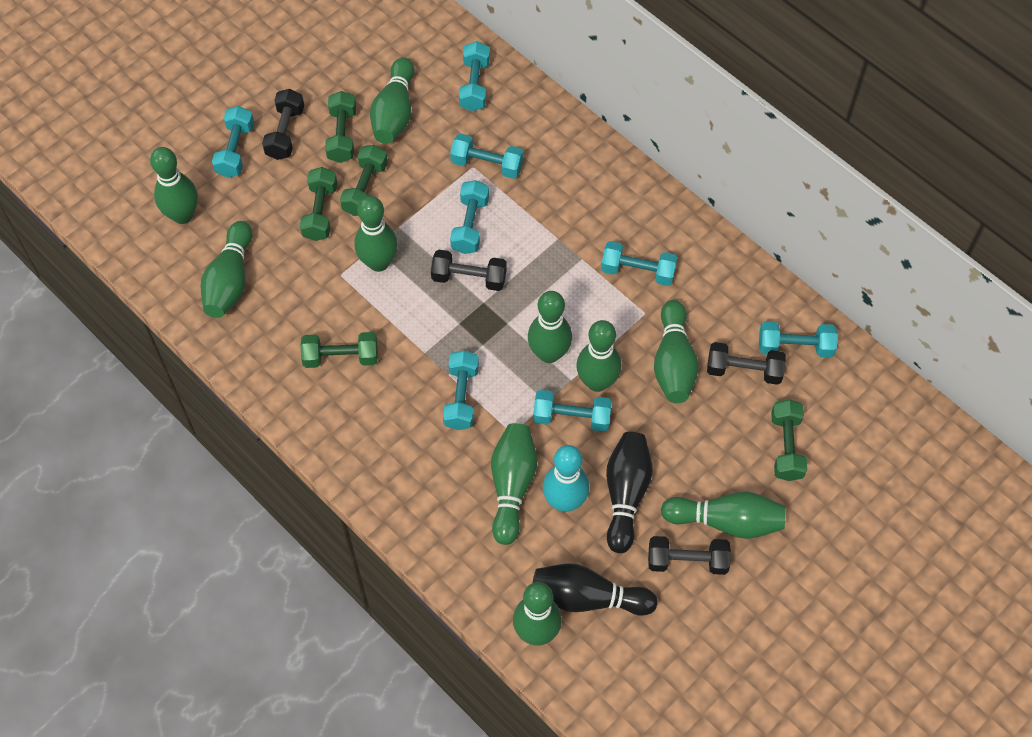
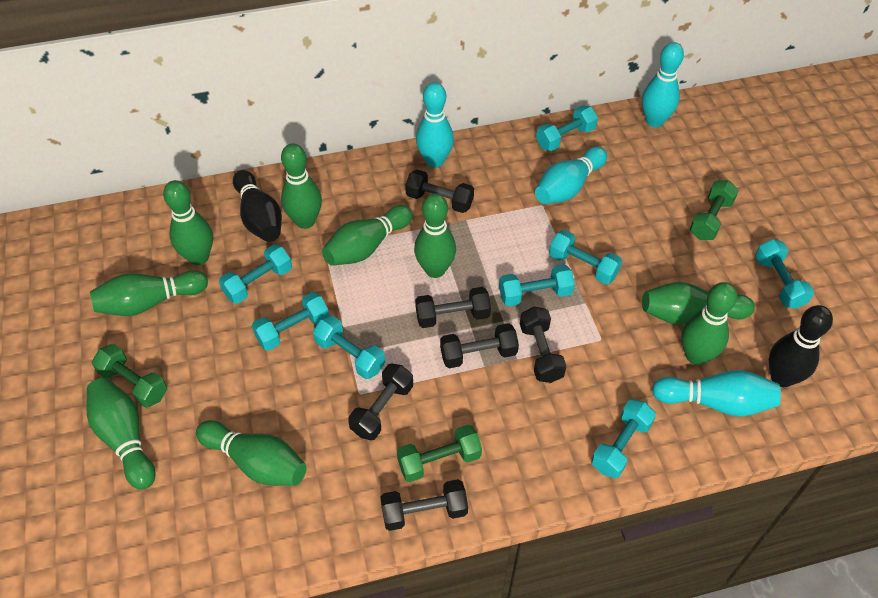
black dumbbell: 4 -> 6
green bowling pin: 10 -> 9
green dumbbell: 5 -> 3
turquoise bowling pin: 1 -> 4

